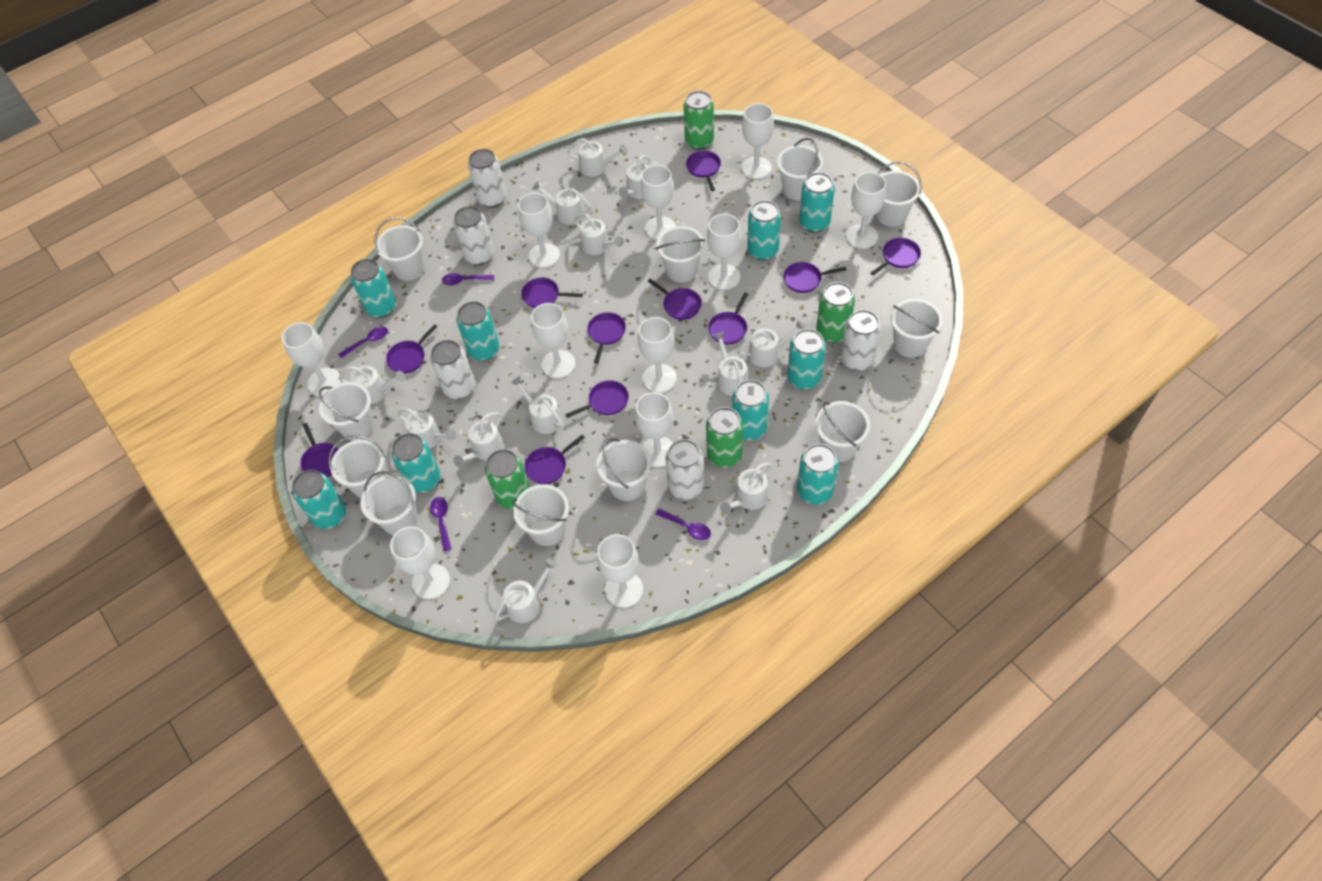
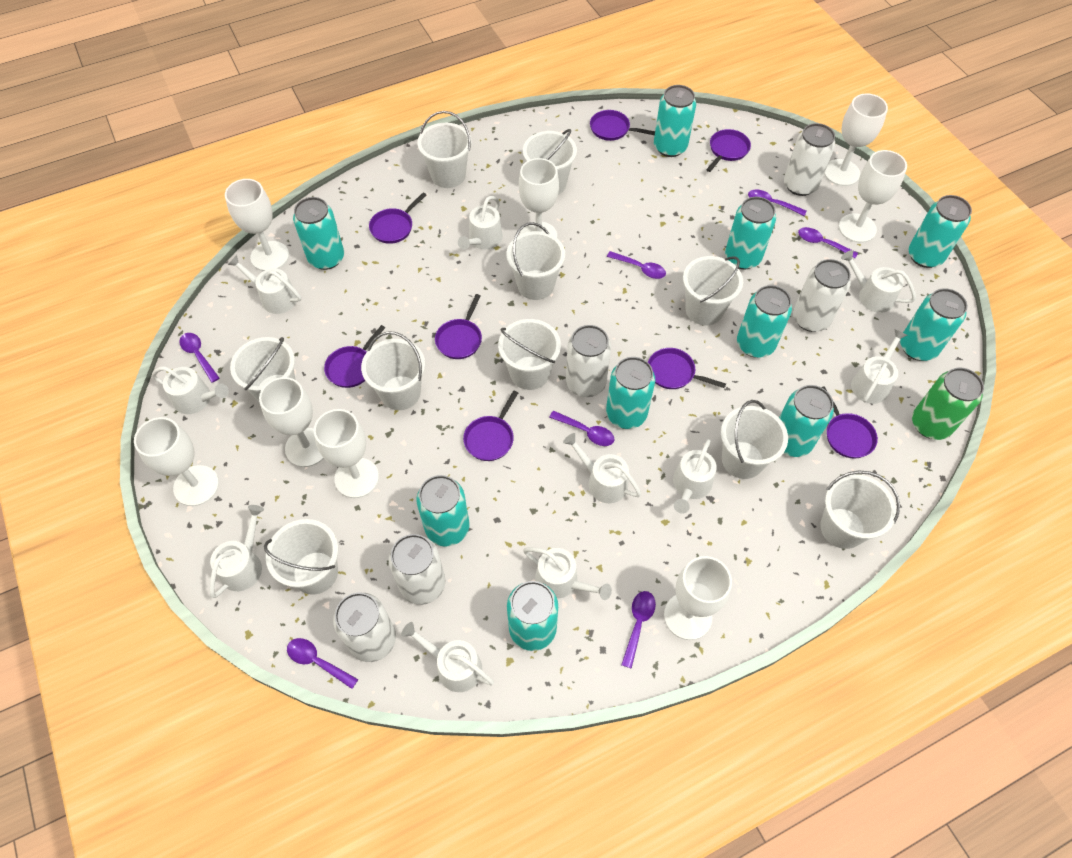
green can: 4 -> 1
purple pan: 11 -> 8
purple spoon: 4 -> 7
turquoise can: 9 -> 10
white bucket: 11 -> 10
white goblet: 11 -> 8
white watering can: 12 -> 10

